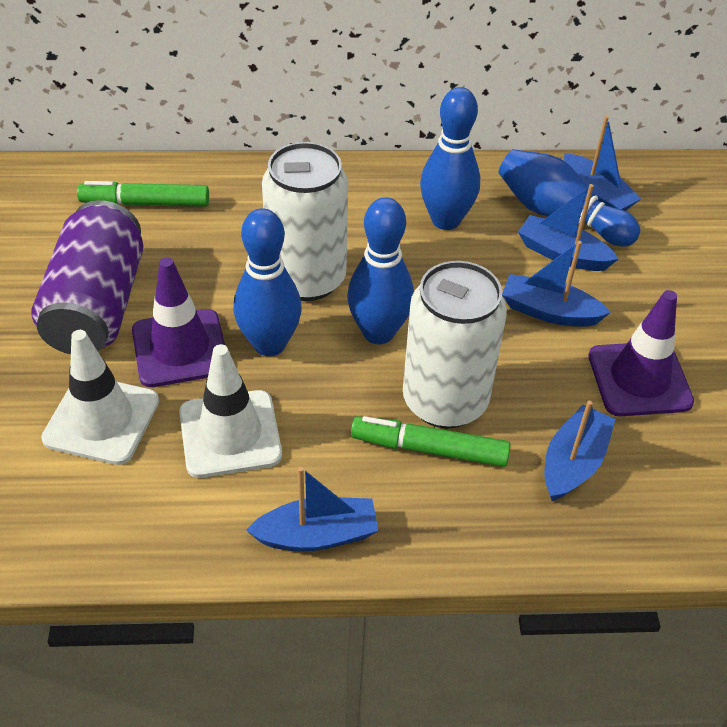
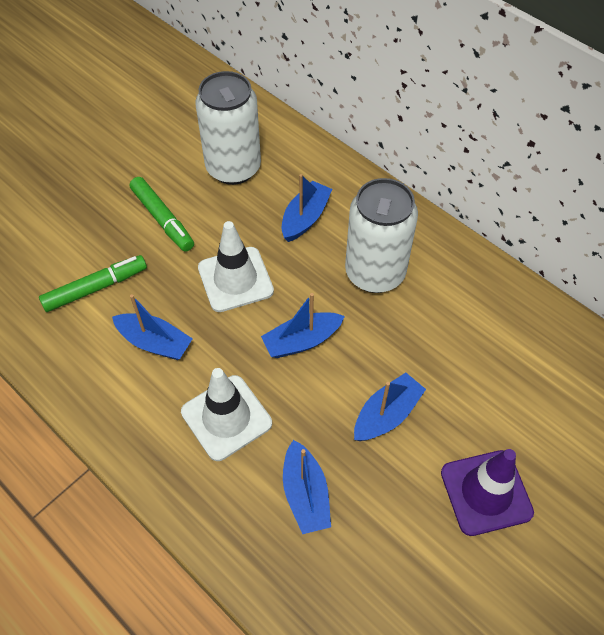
blue bowling pin: 4 -> 0
purple can: 1 -> 0
purple traffic cone: 2 -> 1

